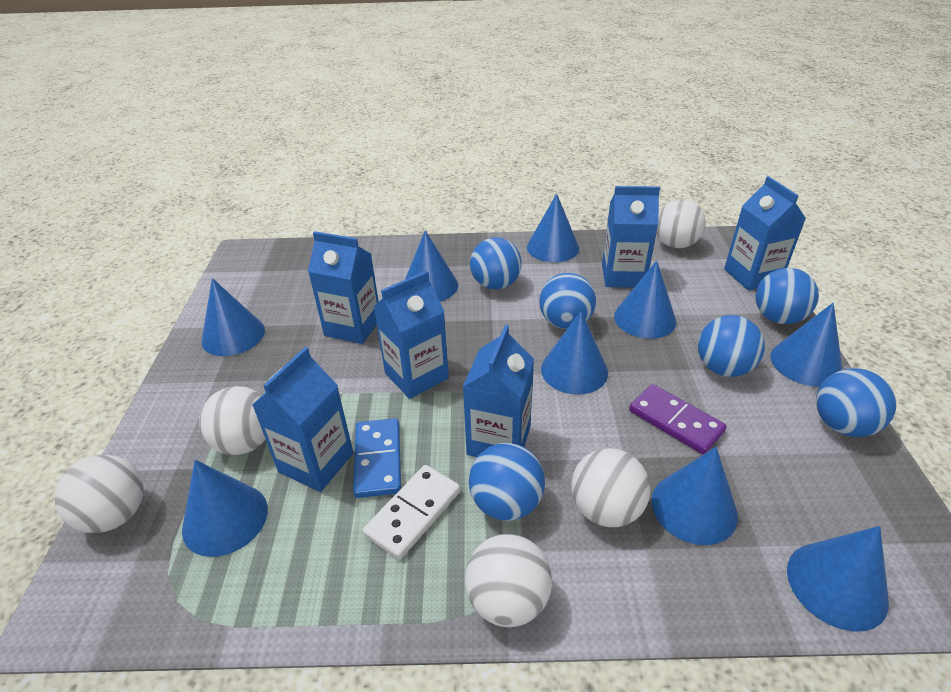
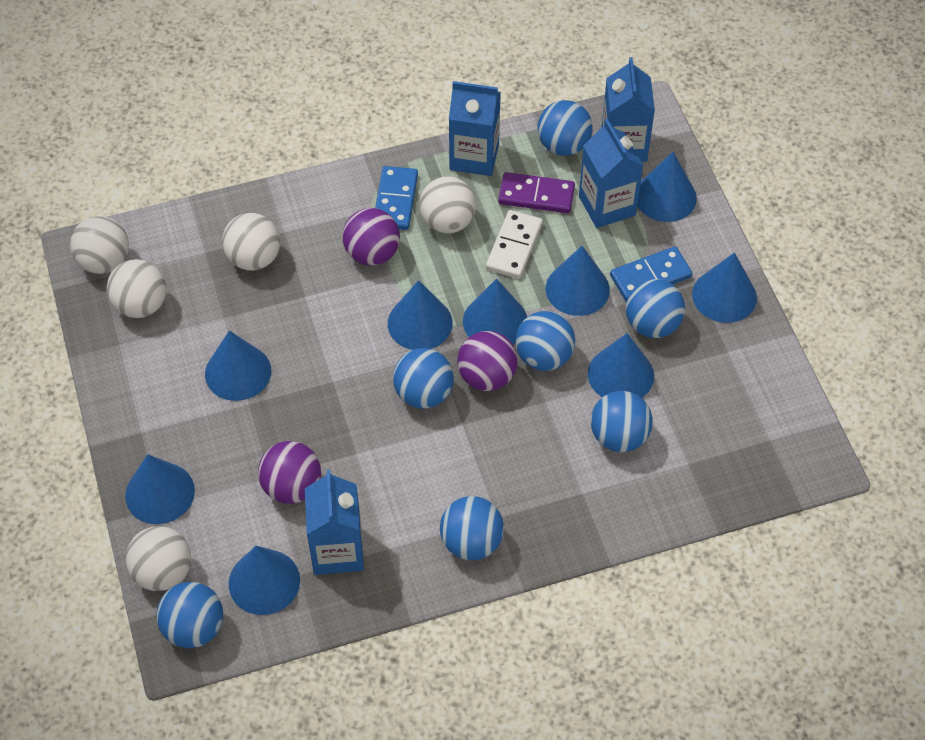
blue ball: 6 -> 7
blue carton: 6 -> 4
blue domino: 1 -> 2
purple ball: 0 -> 3

